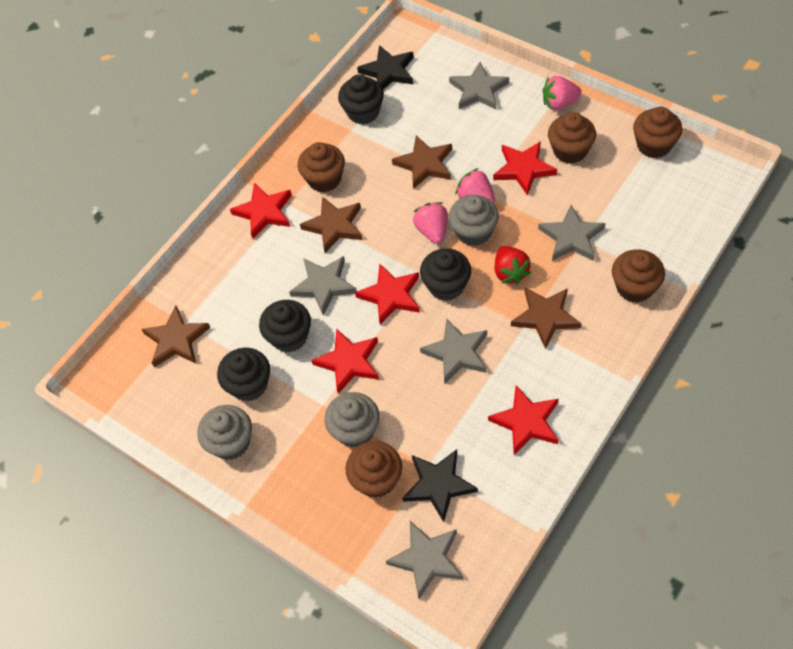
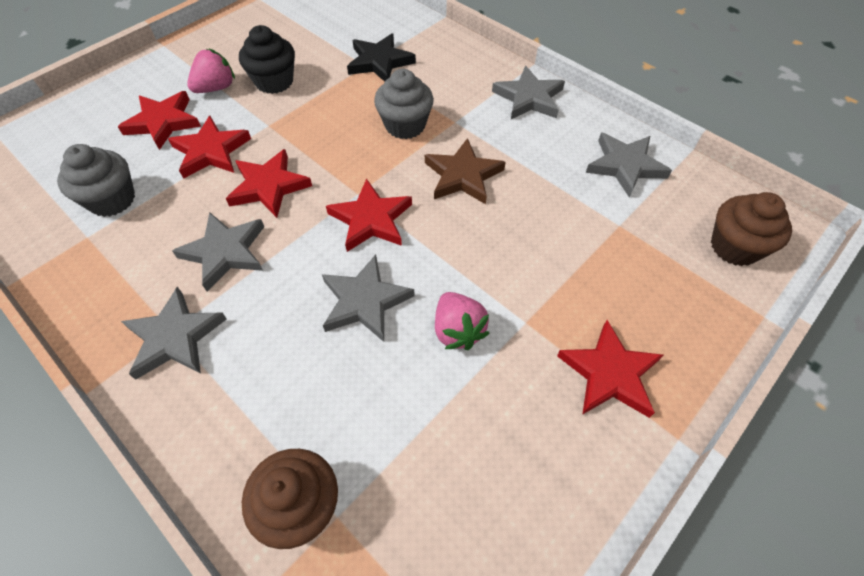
black cupcake: 4 -> 1
black star: 2 -> 1
brown cupcake: 5 -> 2
brown star: 4 -> 1
grey cupcake: 3 -> 2
pink strawberry: 3 -> 2
red strawberry: 1 -> 0

